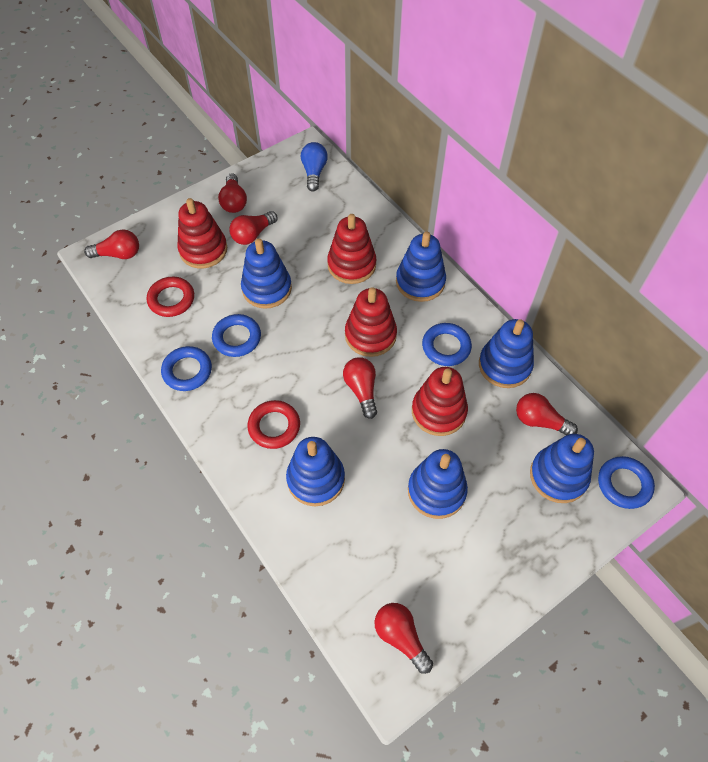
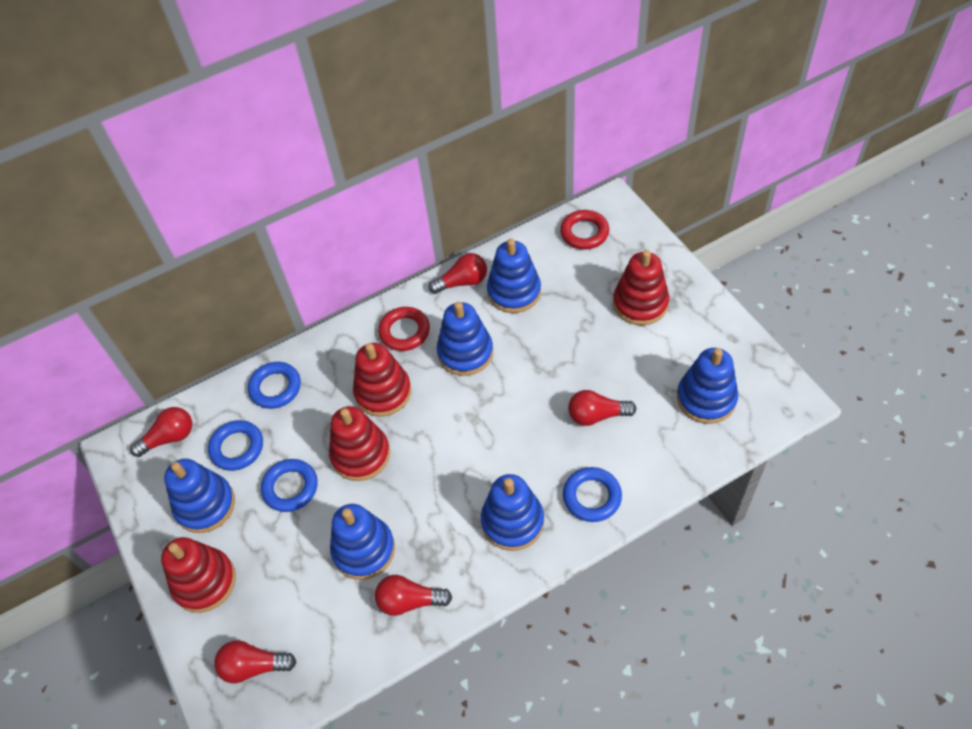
blue light bulb: 1 -> 0
red light bulb: 6 -> 5

